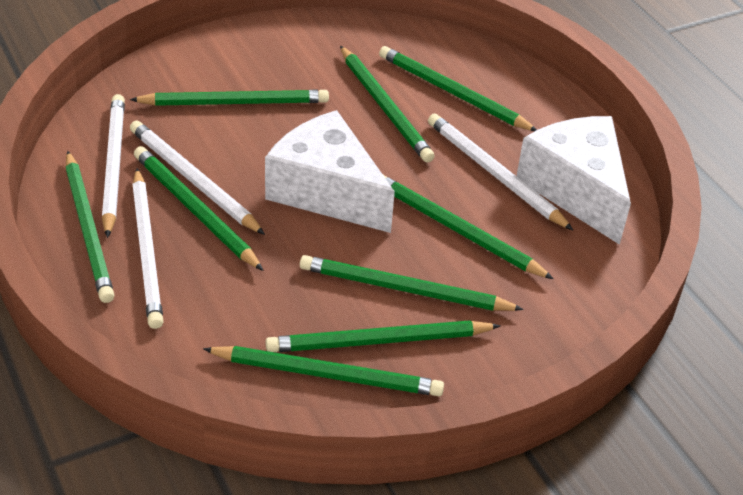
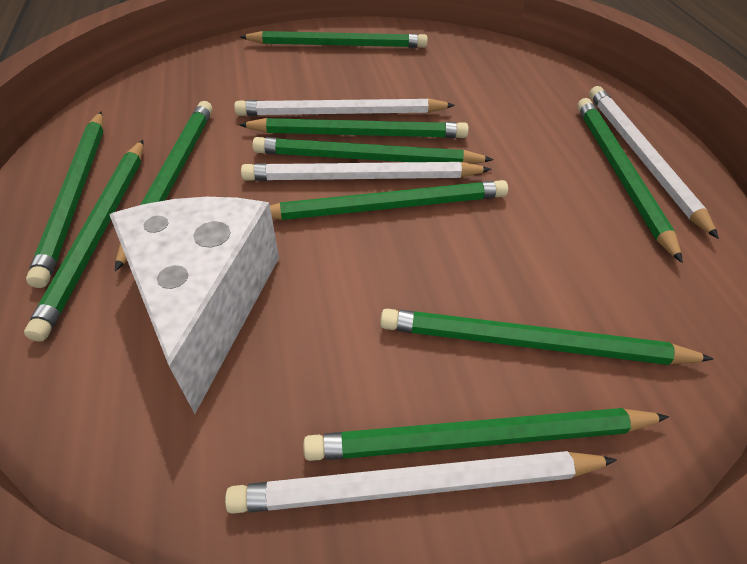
green pencil: 9 -> 10
white cheese: 2 -> 1

